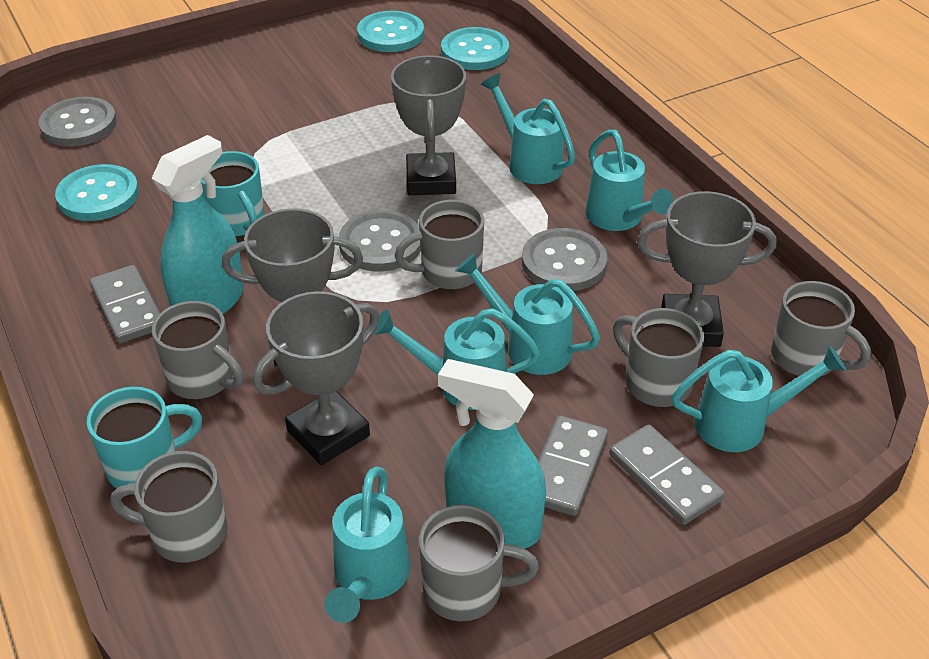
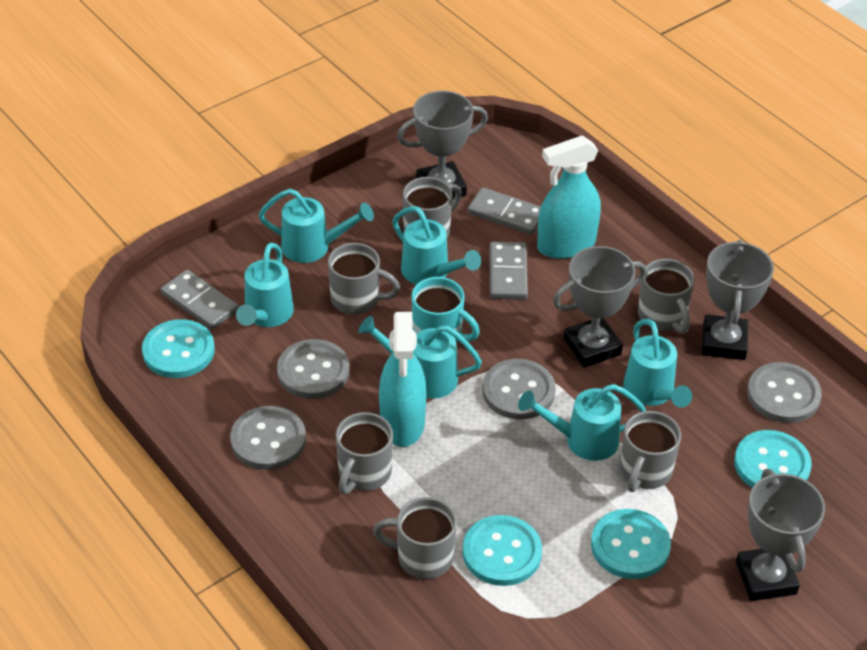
grey button: 3 -> 4
turquoise button: 3 -> 4
turquoise mug: 2 -> 1

